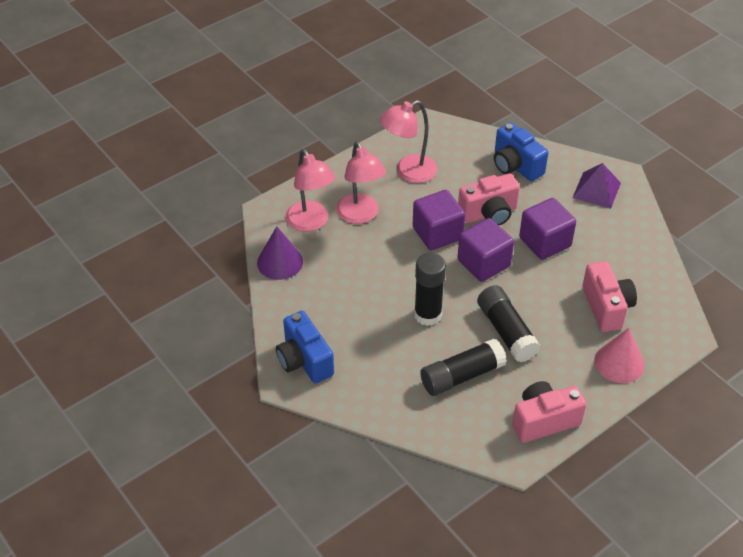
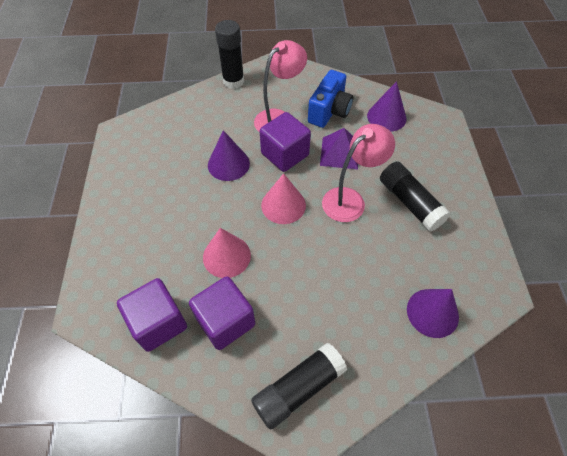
blue camera: 2 -> 1
pink camera: 3 -> 0
pink cone: 1 -> 2
pink lamp: 3 -> 2
purple cone: 1 -> 3

